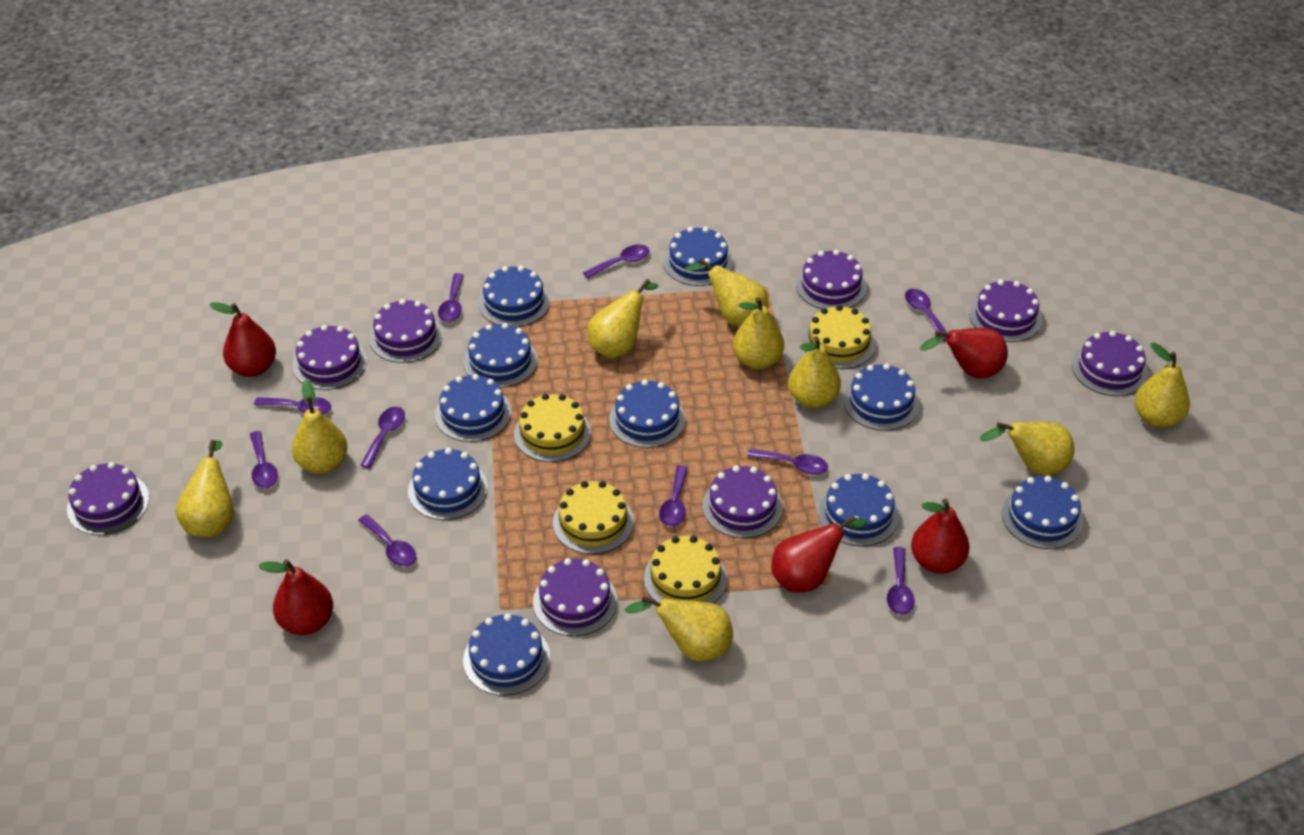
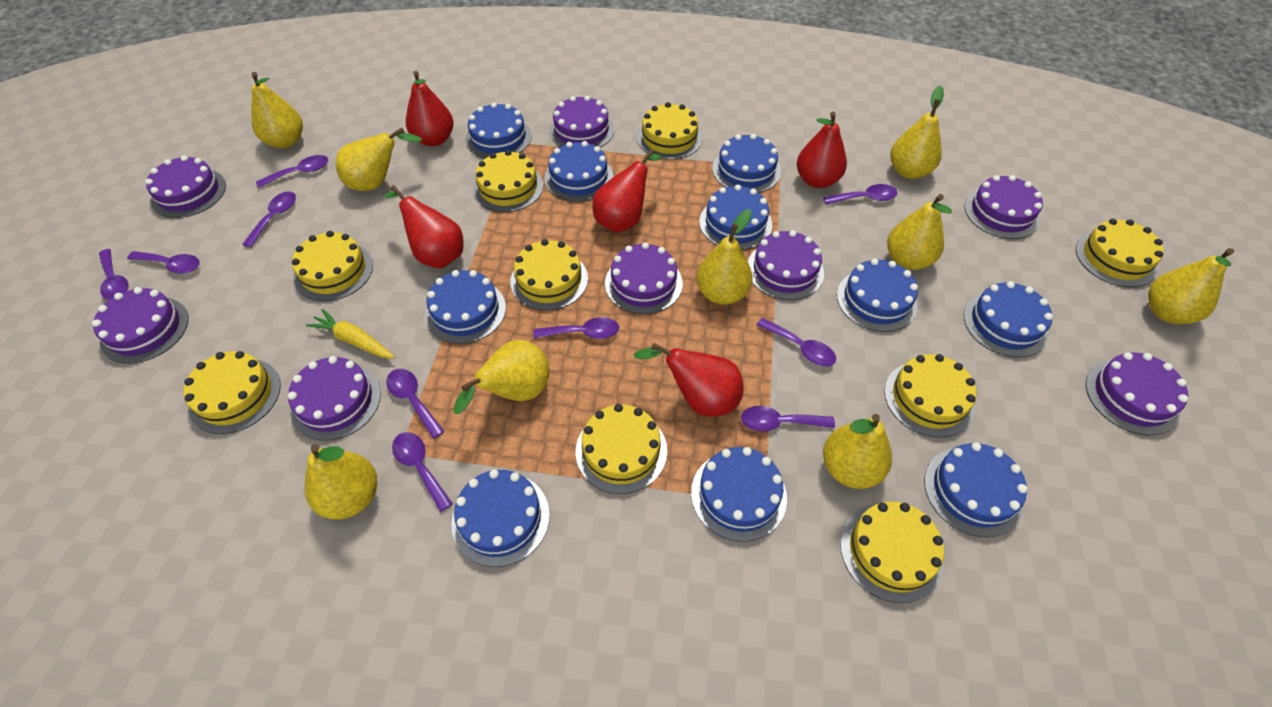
yellow cake: 4 -> 9
yellow carrot: 0 -> 1

